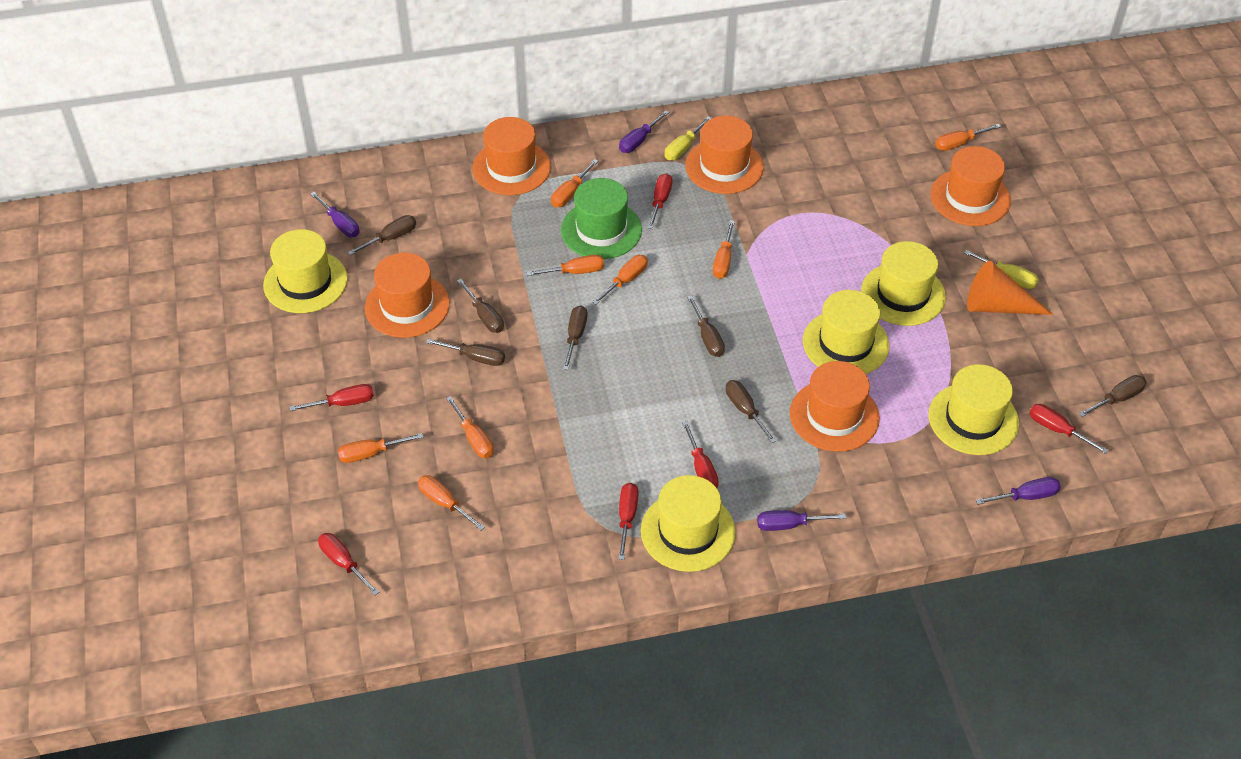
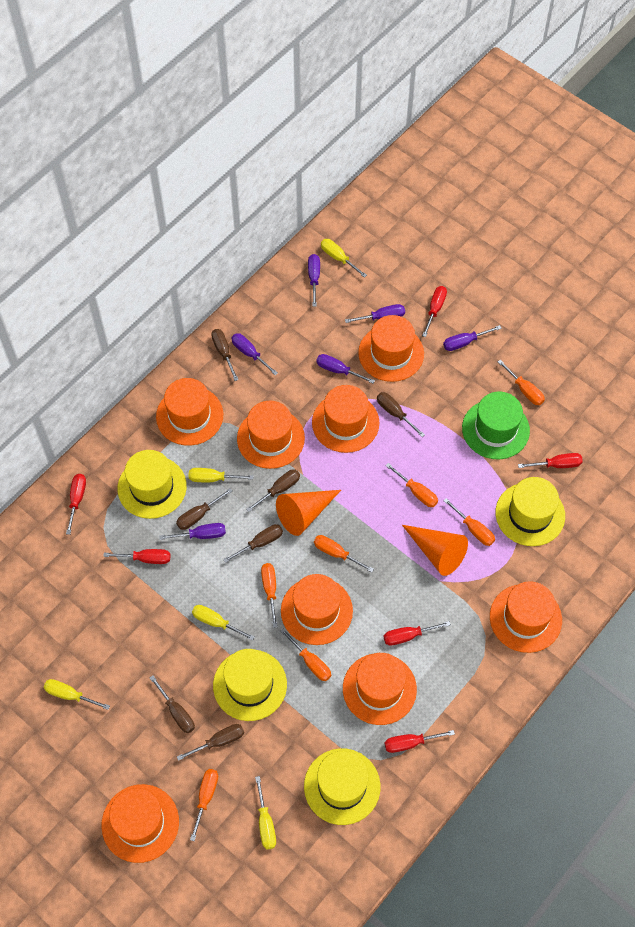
orange cone: 1 -> 2
orange hat: 5 -> 8
orange screwdriver: 8 -> 7
purple screwdriver: 4 -> 6
yellow hat: 5 -> 4
yellow screwdriver: 2 -> 5

